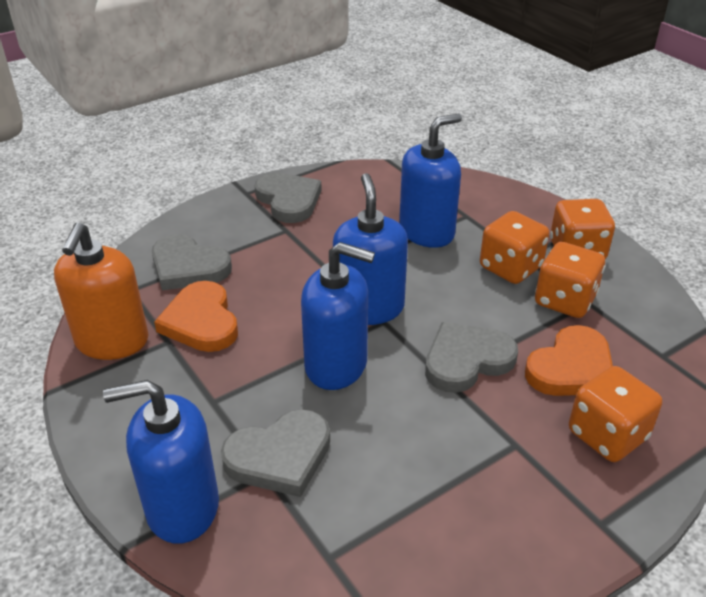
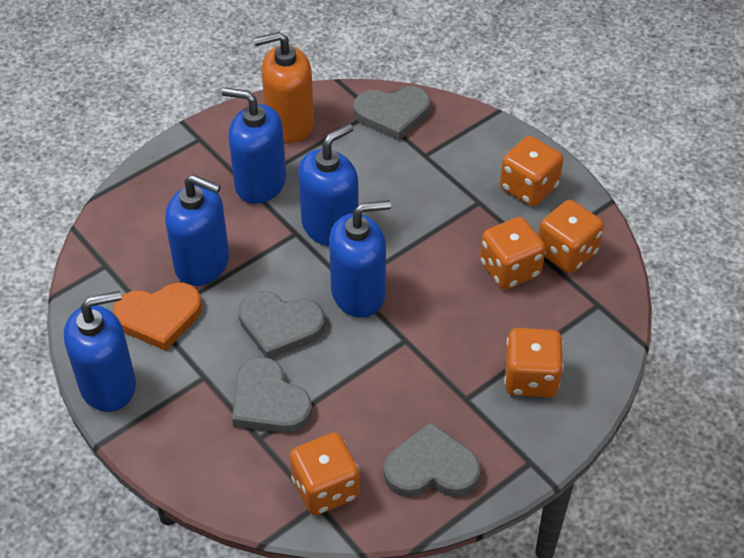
blue soap dispenser: 4 -> 5
orange dice: 4 -> 5
orange heart: 2 -> 1

